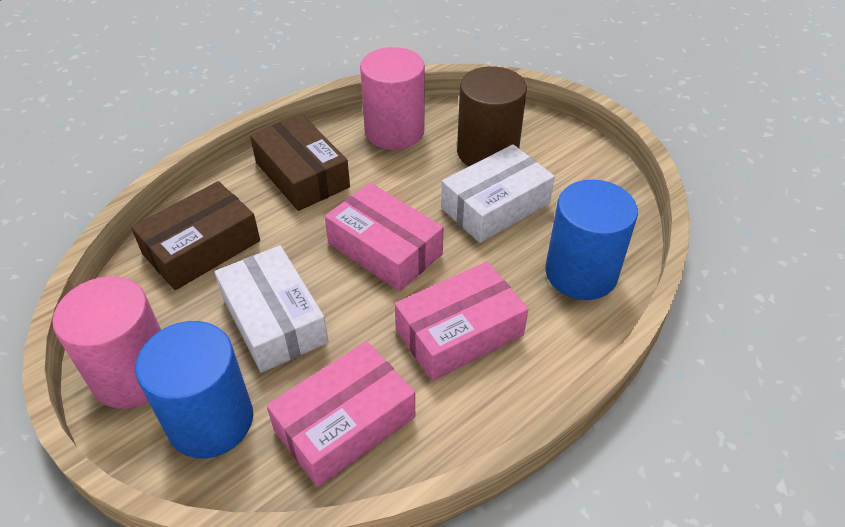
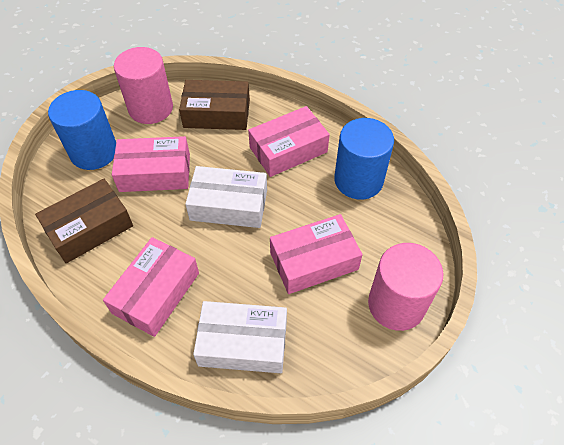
brown cylinder: 1 -> 0
pink box: 3 -> 4

